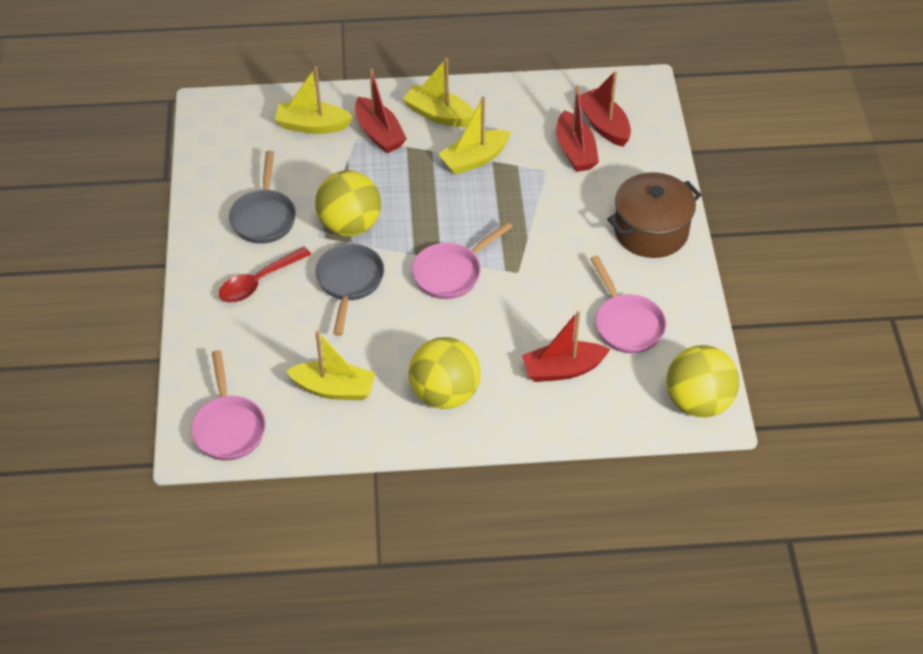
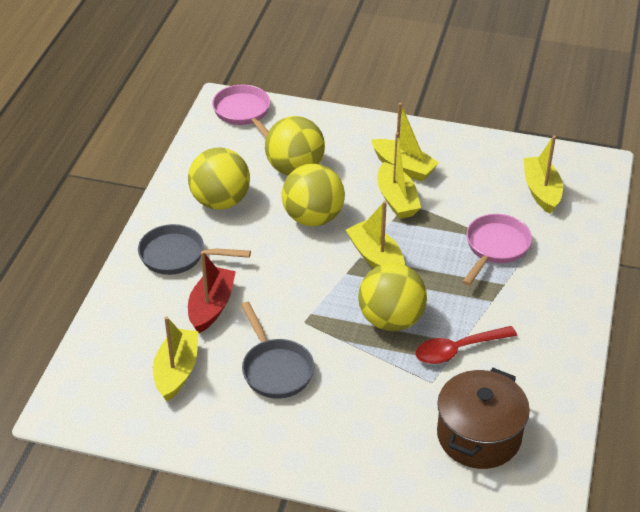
pink pan: 3 -> 2
red boat: 4 -> 1
yellow ball: 3 -> 4
yellow boat: 4 -> 5

